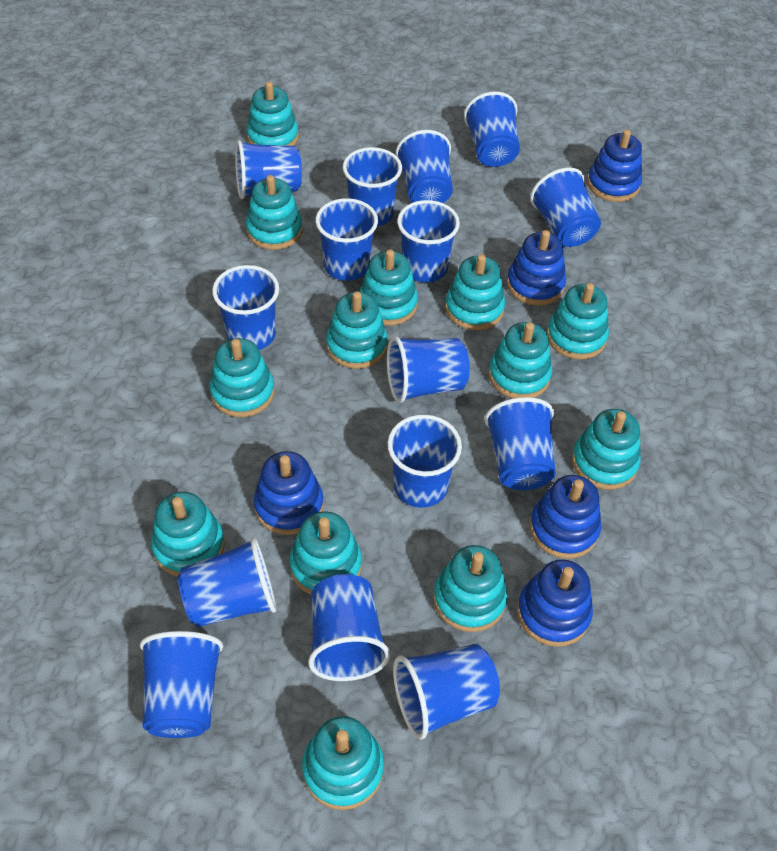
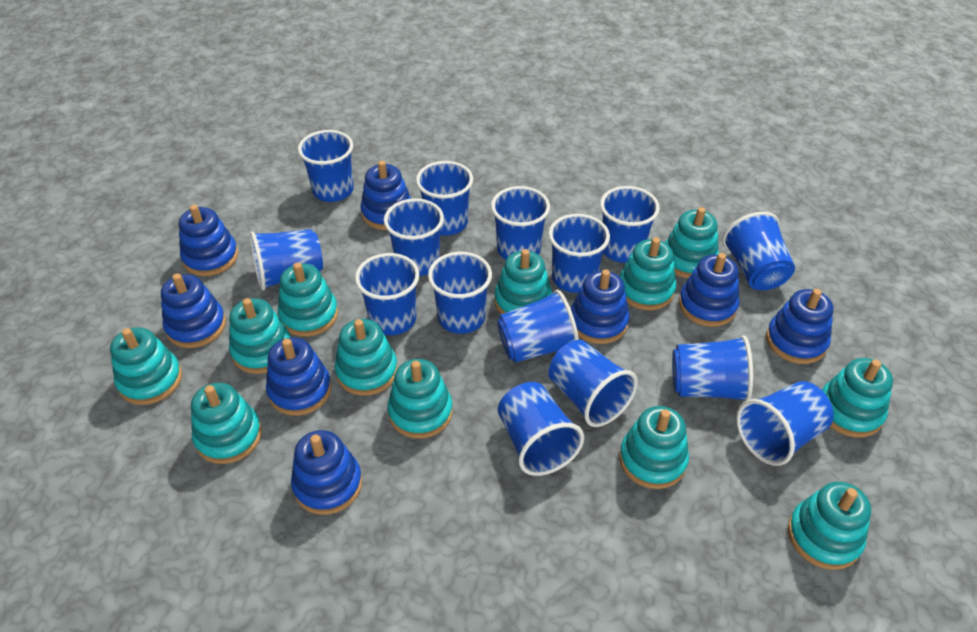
blue stacking toy: 5 -> 8
turquoise stacking toy: 13 -> 12

